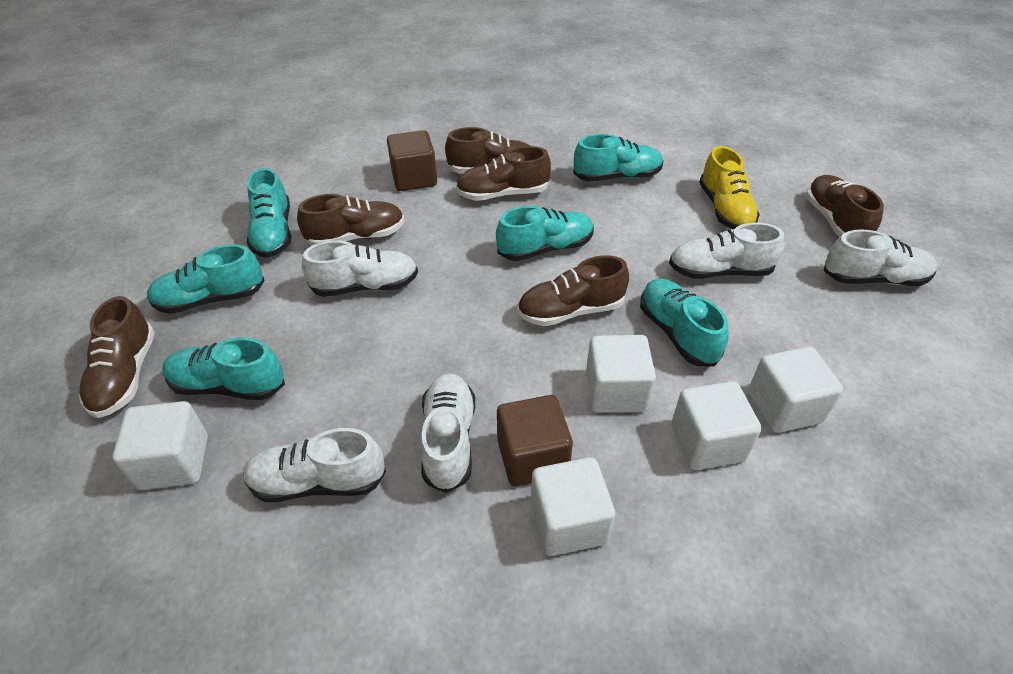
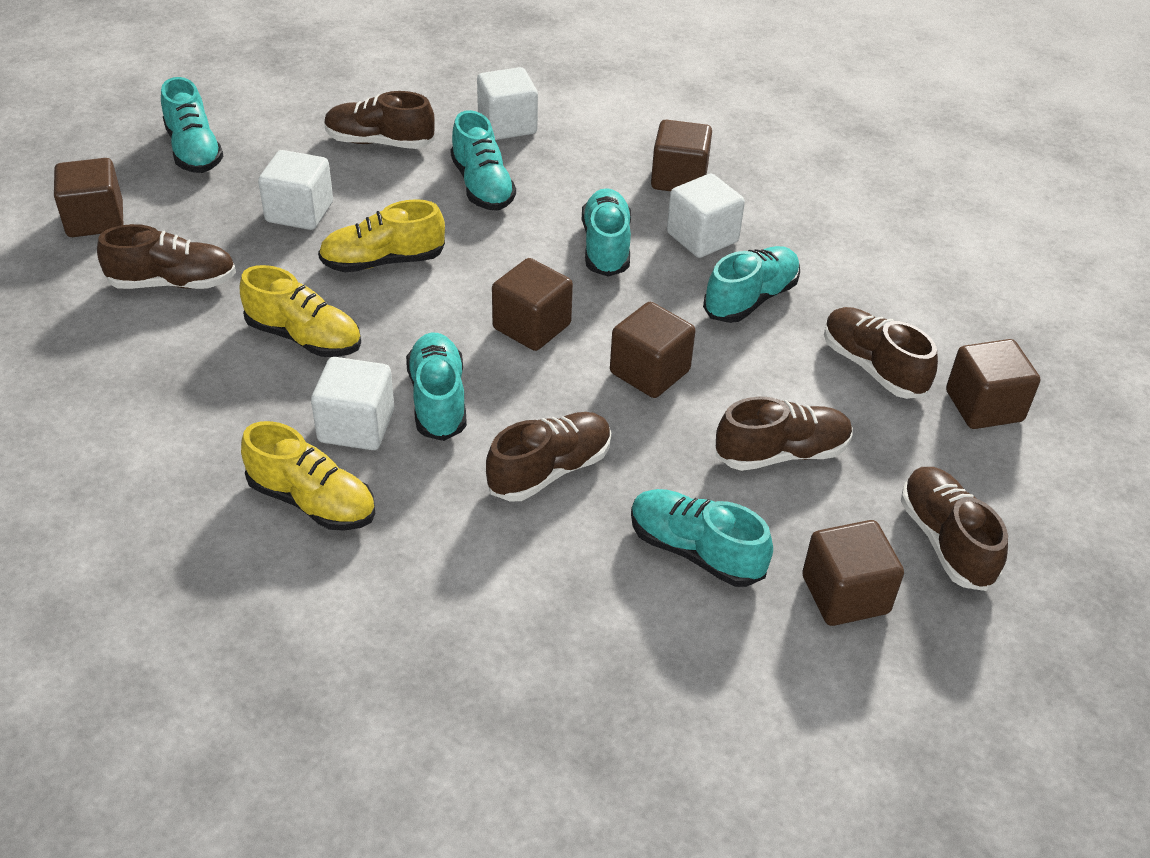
brown cube: 2 -> 6
white cube: 5 -> 4
white shoe: 5 -> 0
yellow shoe: 1 -> 3

